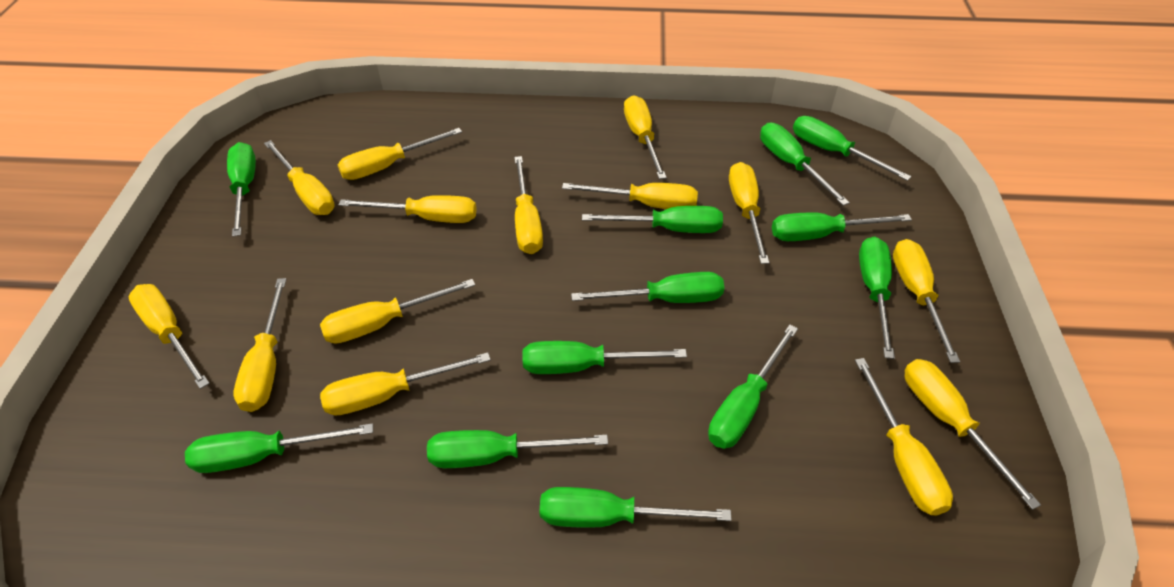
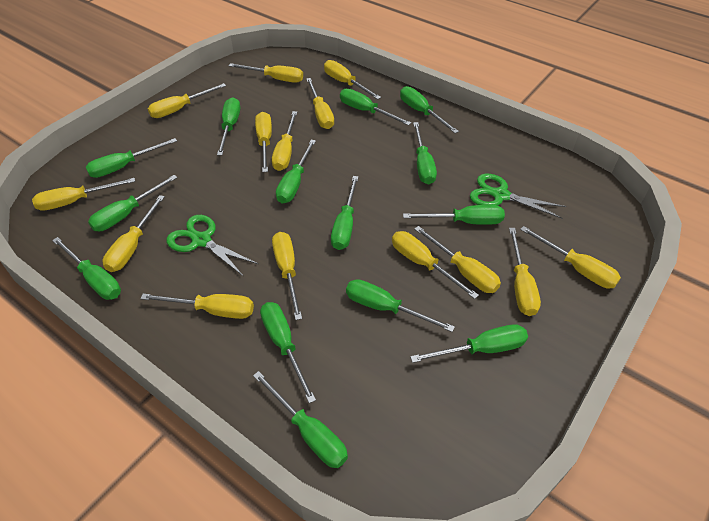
green scissors: 0 -> 2
green screwdriver: 12 -> 14

